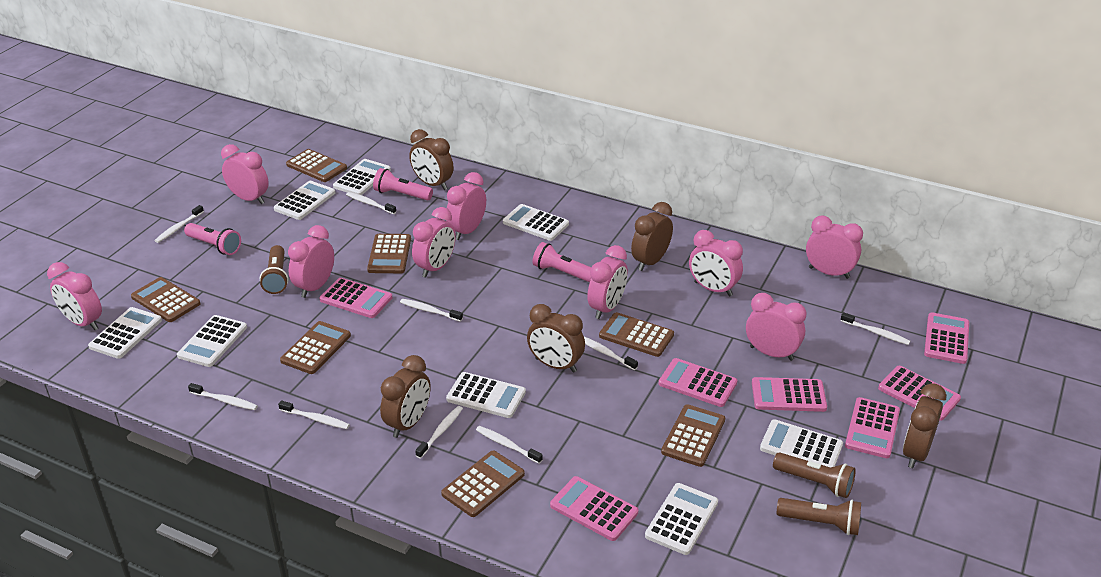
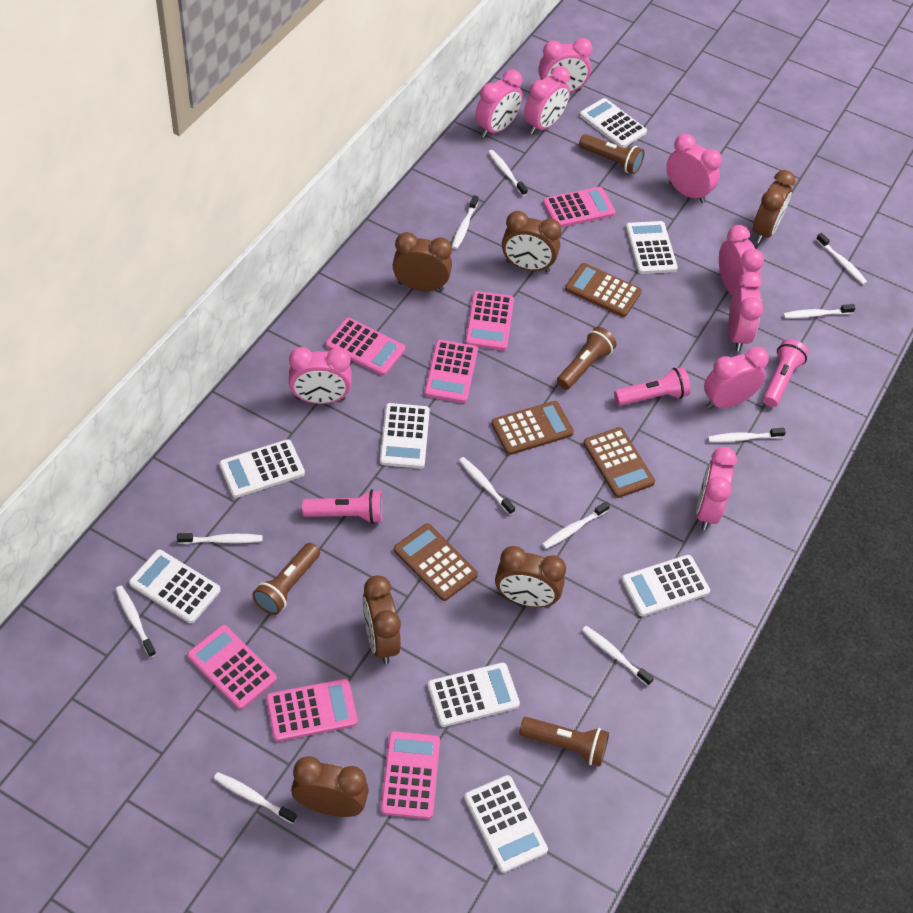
brown calculator: 7 -> 4
brown clock: 5 -> 6
brown flashlight: 3 -> 4
white toothbrush: 9 -> 11

